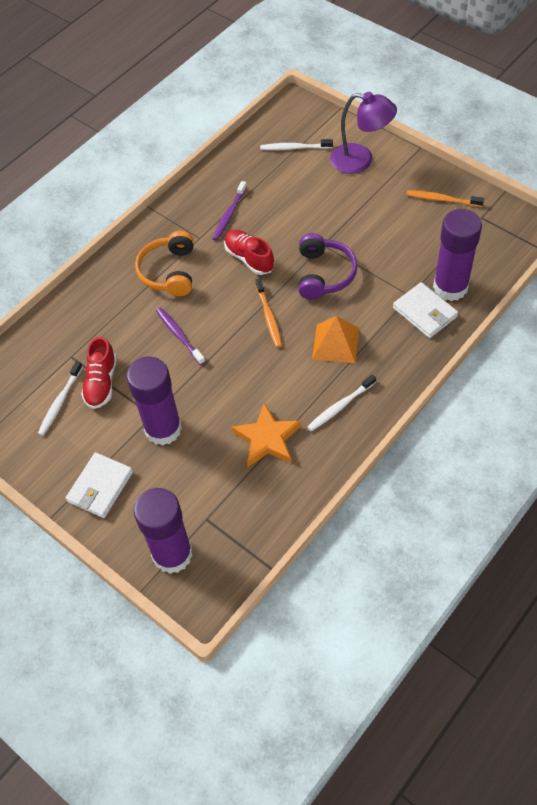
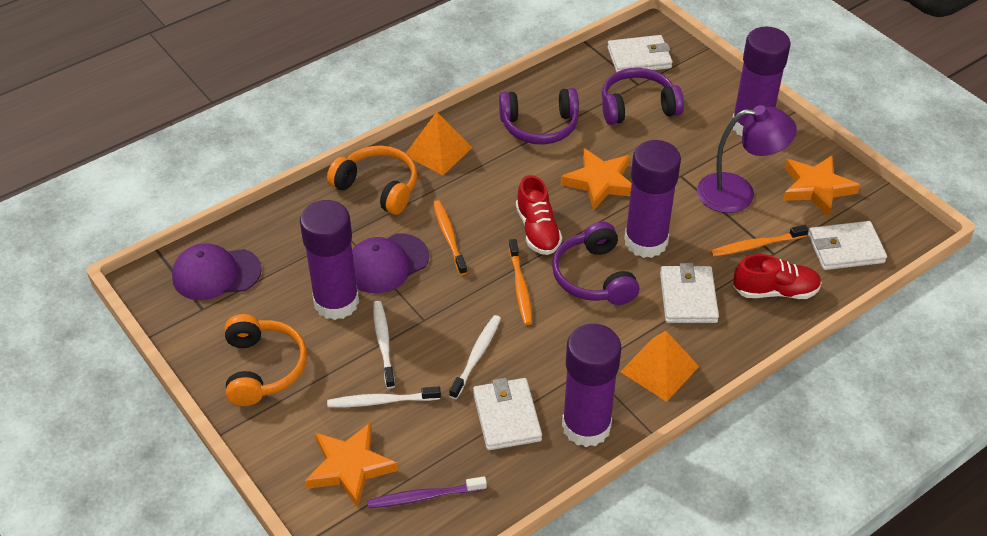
orange headphones: 1 -> 2
orange pyramid: 1 -> 2
orange star: 1 -> 3
orange toothbrush: 2 -> 3
purple cap: 0 -> 2
purple glue stick: 3 -> 4
purple headphones: 1 -> 3
purple toothbrush: 2 -> 1
white wallet: 2 -> 4

